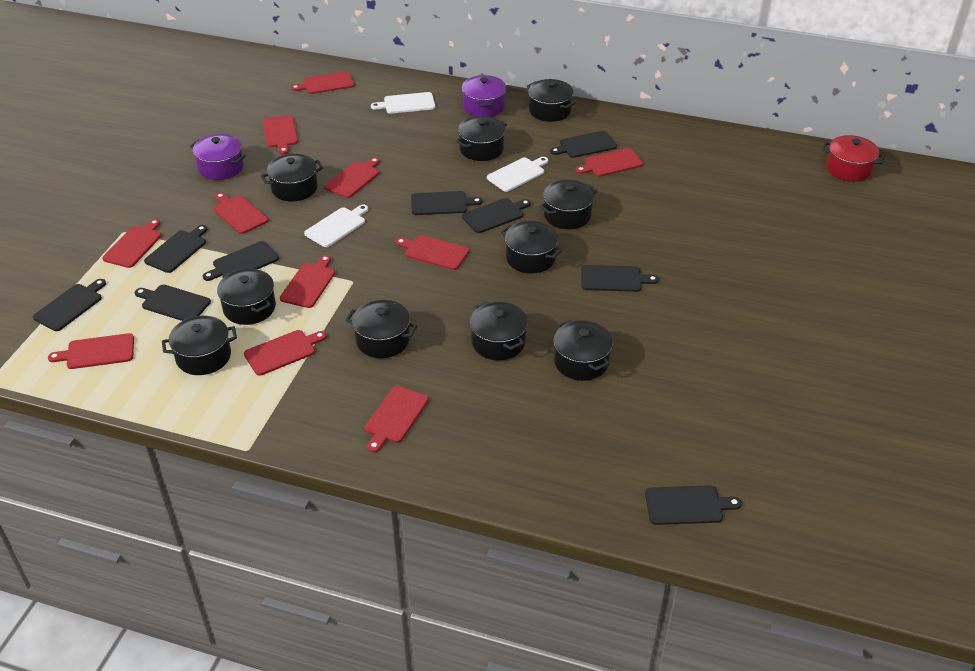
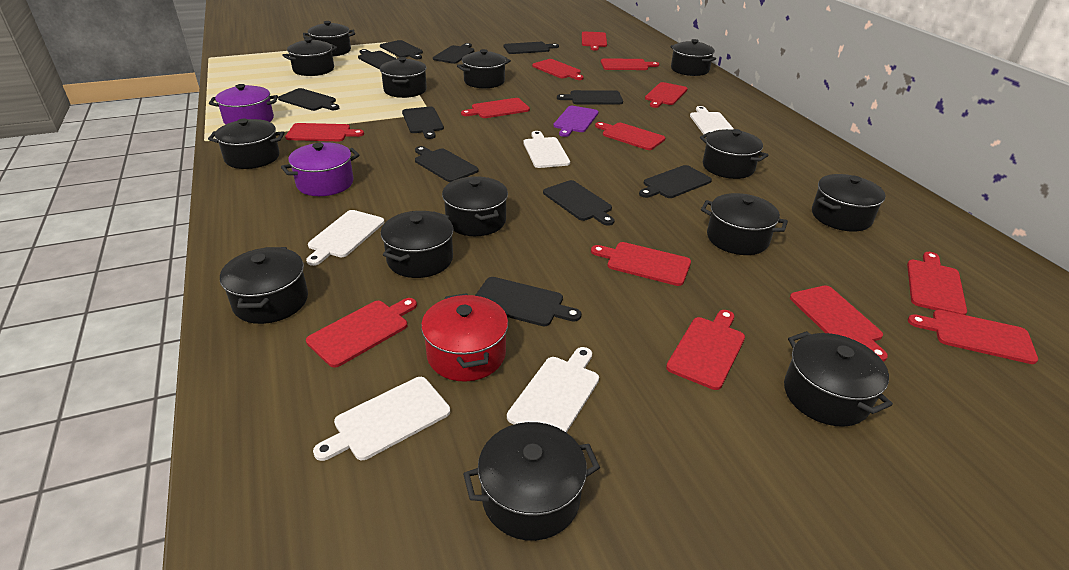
black cutting board: 9 -> 11
black pot: 10 -> 14
purple cutting board: 0 -> 1
red cutting board: 11 -> 13
white cutting board: 3 -> 5

